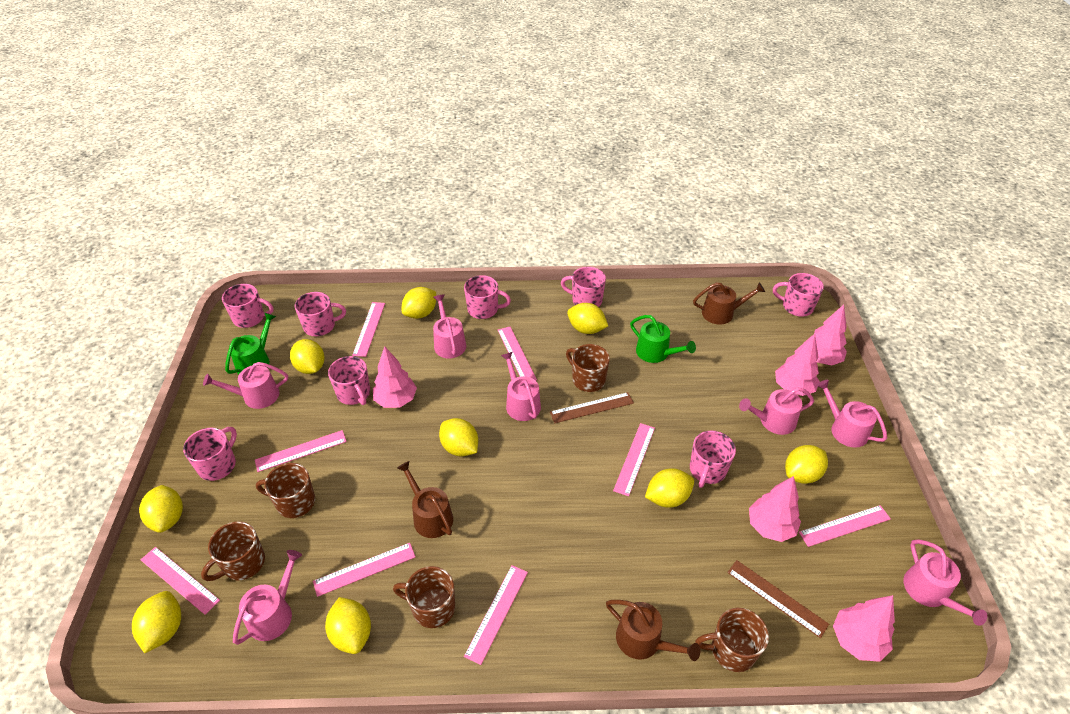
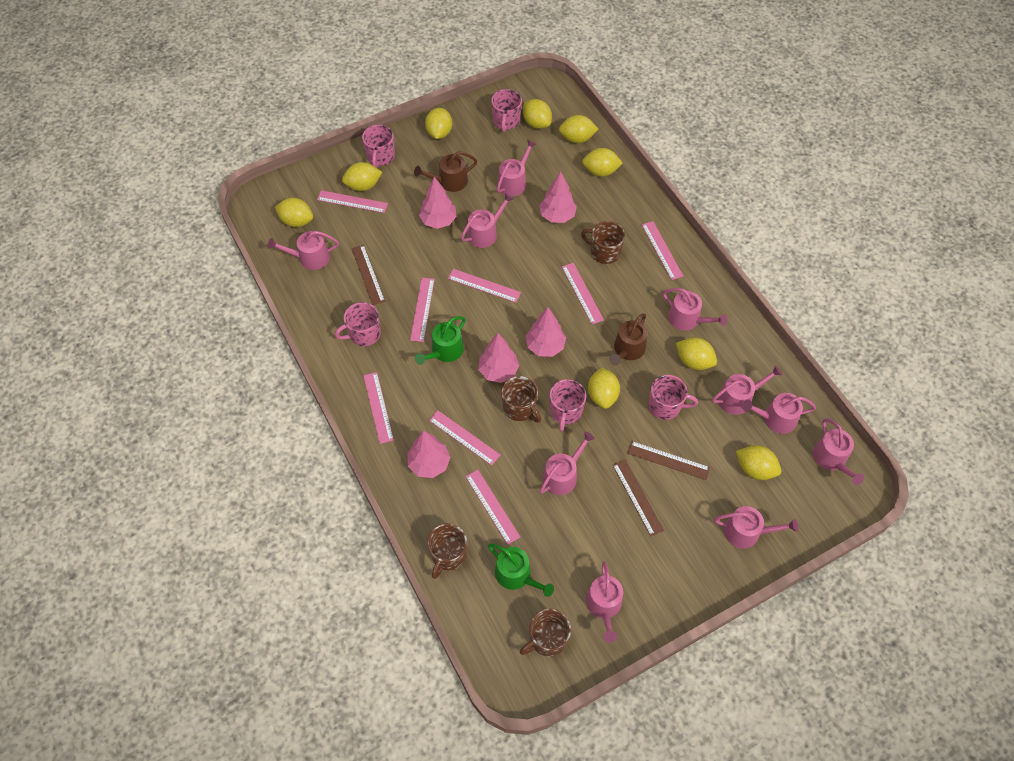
brown mug: 5 -> 4
brown ruler: 2 -> 3
brown watering can: 3 -> 2
pink mug: 8 -> 5
pink watering can: 7 -> 10

